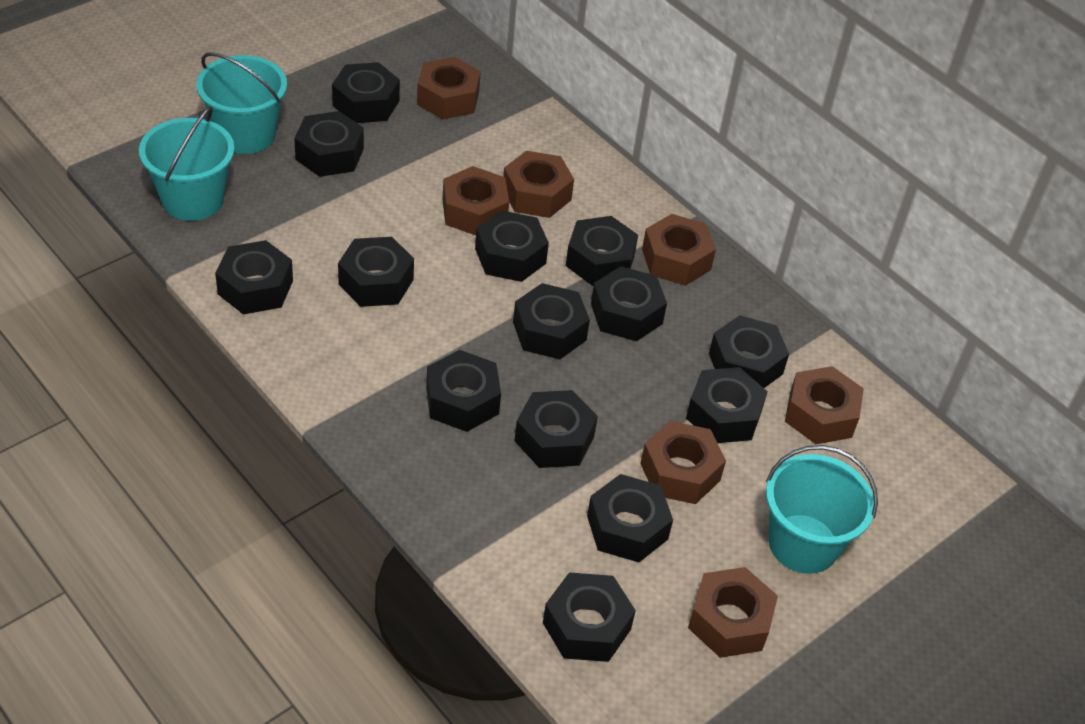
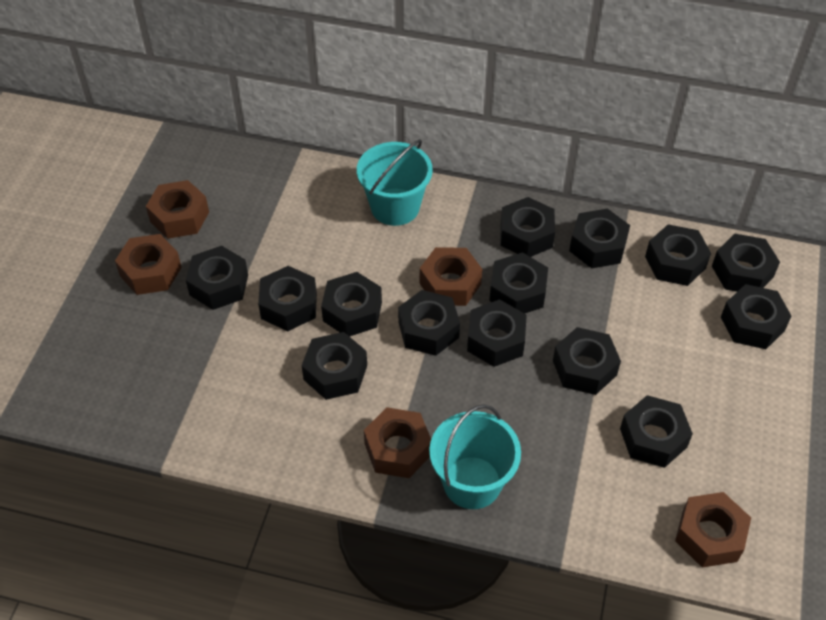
brown nut: 7 -> 5
turquoise bucket: 3 -> 2

